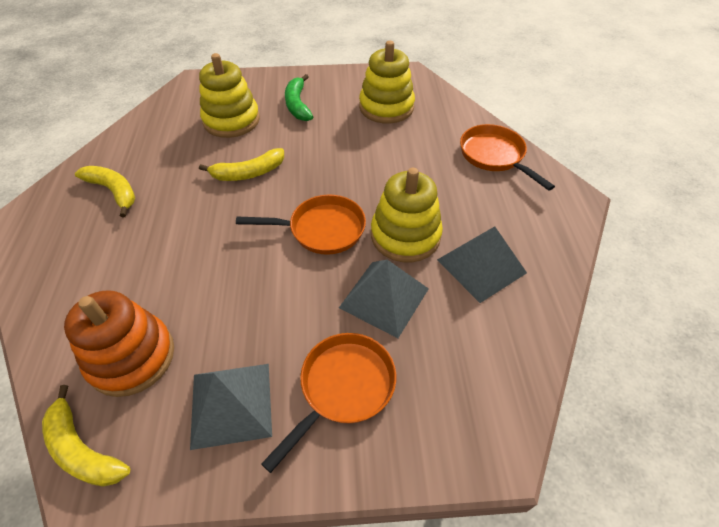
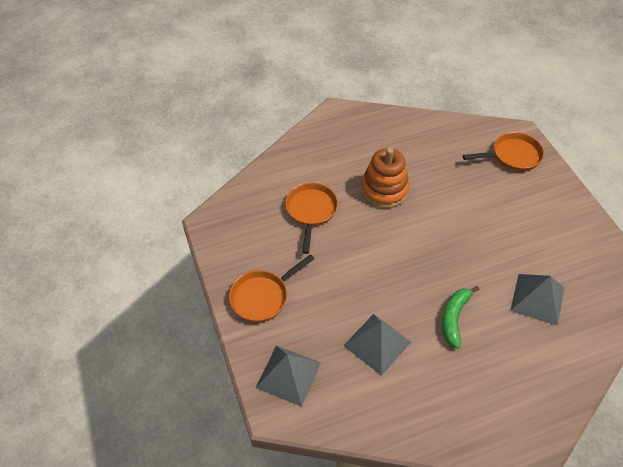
yellow banana: 3 -> 0
yellow stacking toy: 3 -> 0

